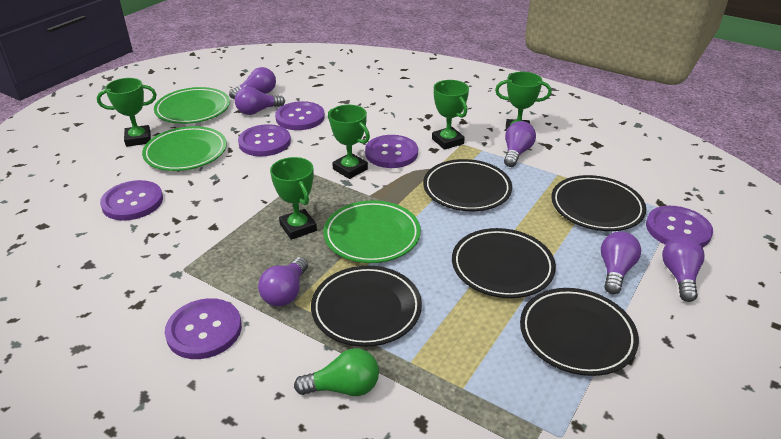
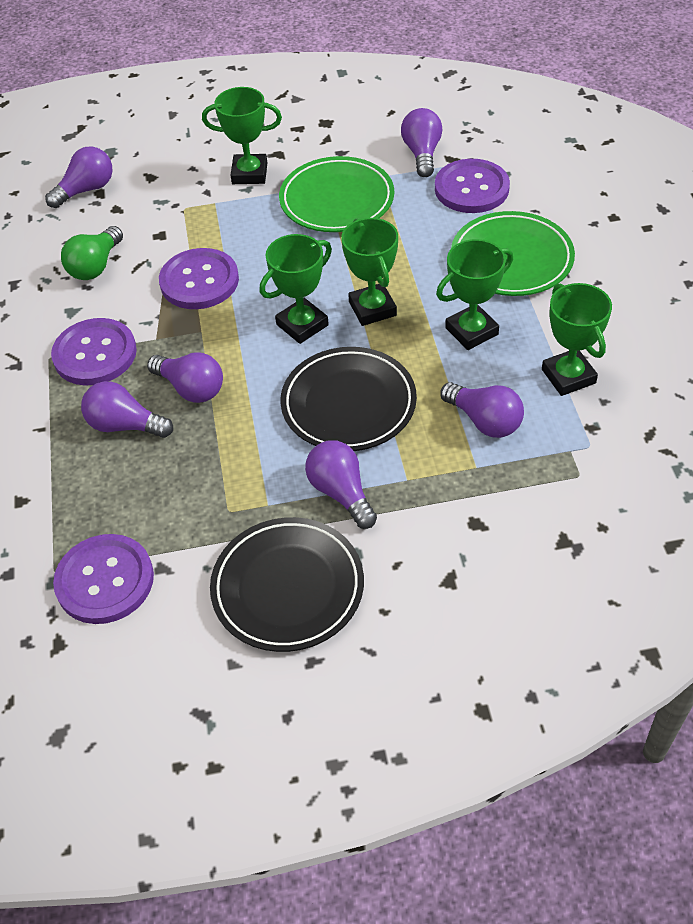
black plate: 5 -> 2
green plate: 3 -> 2
purple button: 6 -> 4

